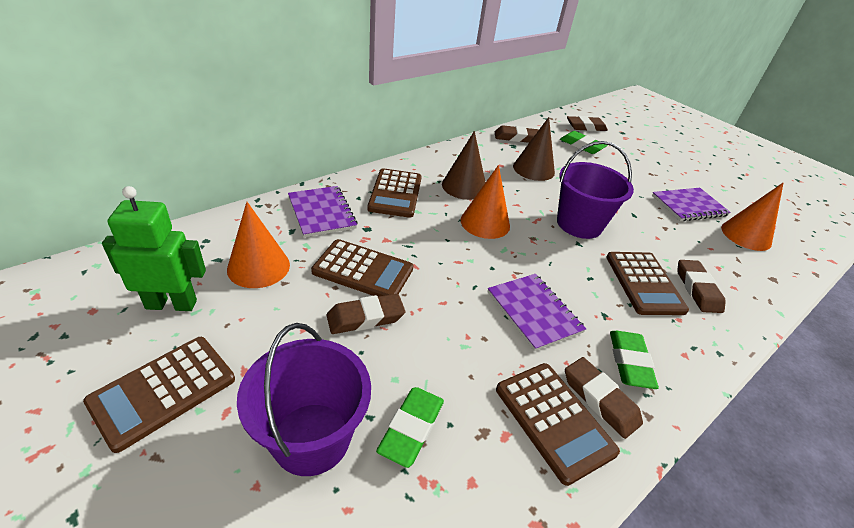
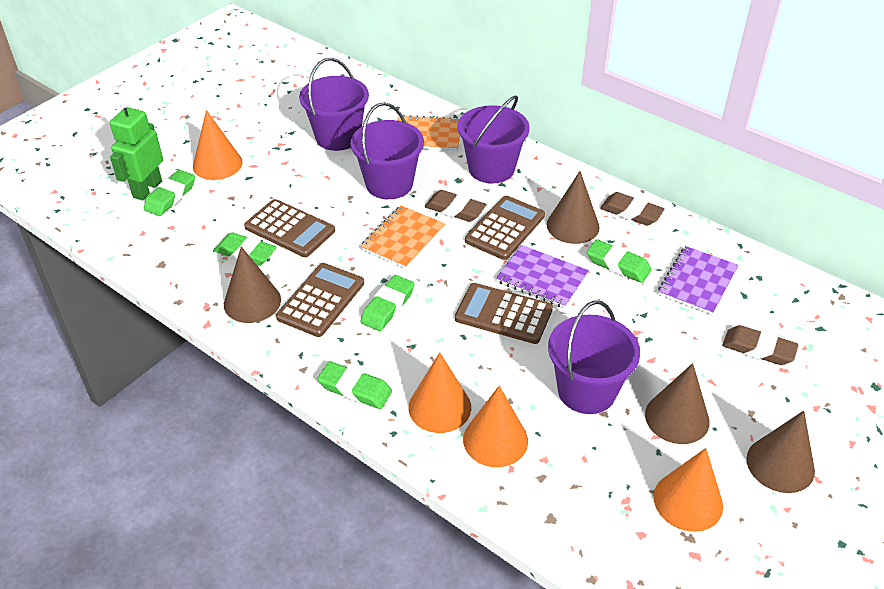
brown calculator: 5 -> 4
brown cone: 2 -> 4
brown eraser: 5 -> 3
green eraser: 3 -> 5
orange cone: 3 -> 4
orange notebook: 0 -> 2
purple bucket: 2 -> 4
purple notebook: 3 -> 2

